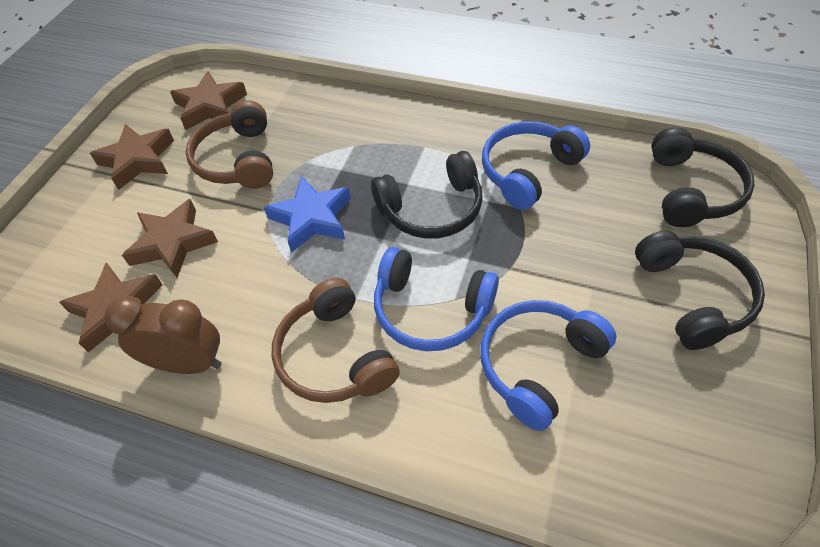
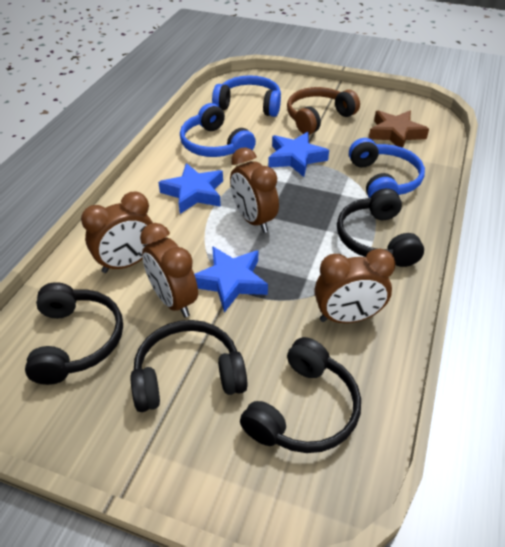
black headphones: 3 -> 4
blue star: 1 -> 3
brown clock: 1 -> 4
brown headphones: 2 -> 1
brown star: 4 -> 1

